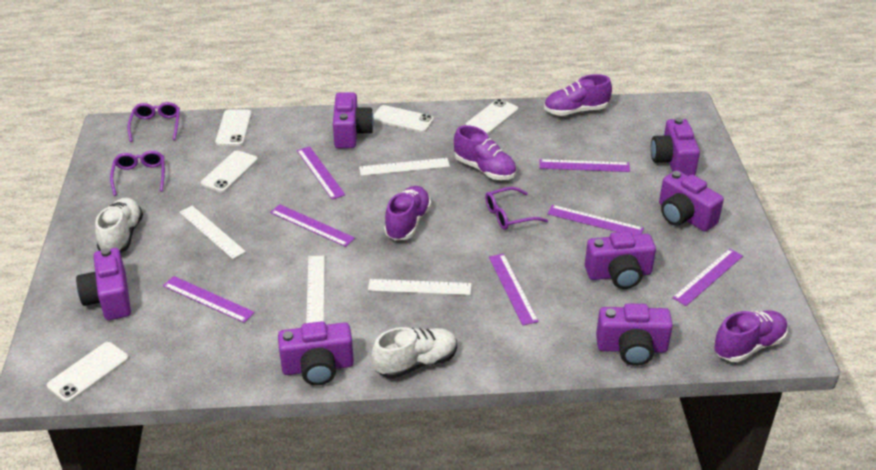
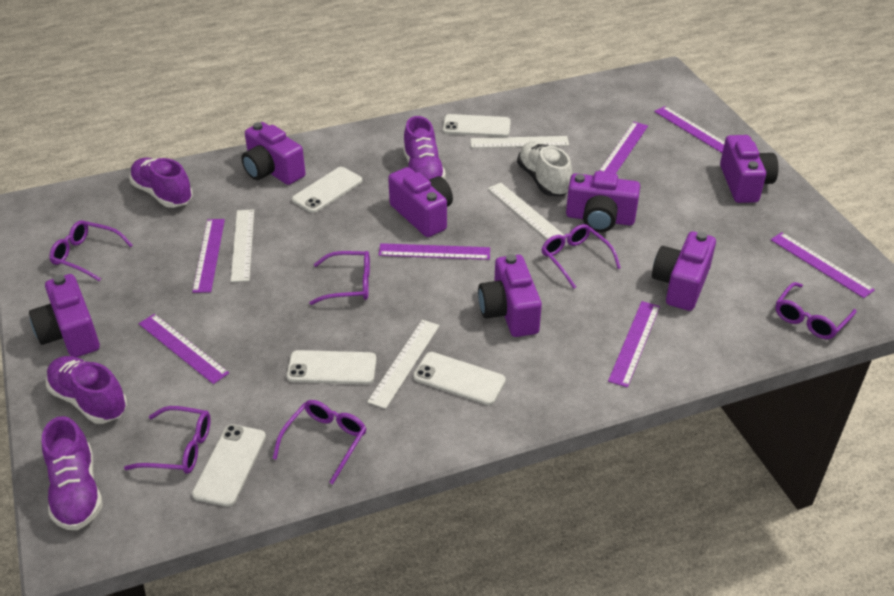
purple glasses: 3 -> 6
white shoe: 2 -> 1

